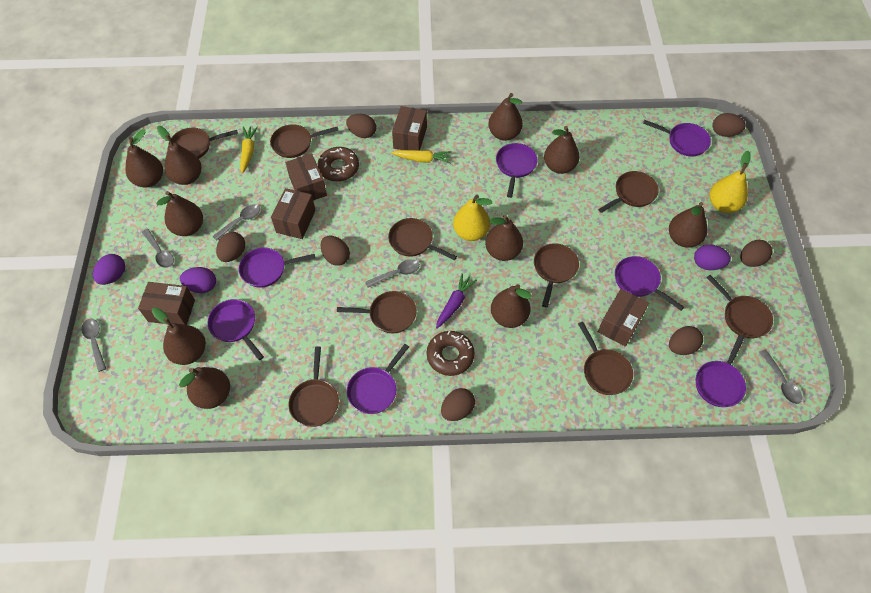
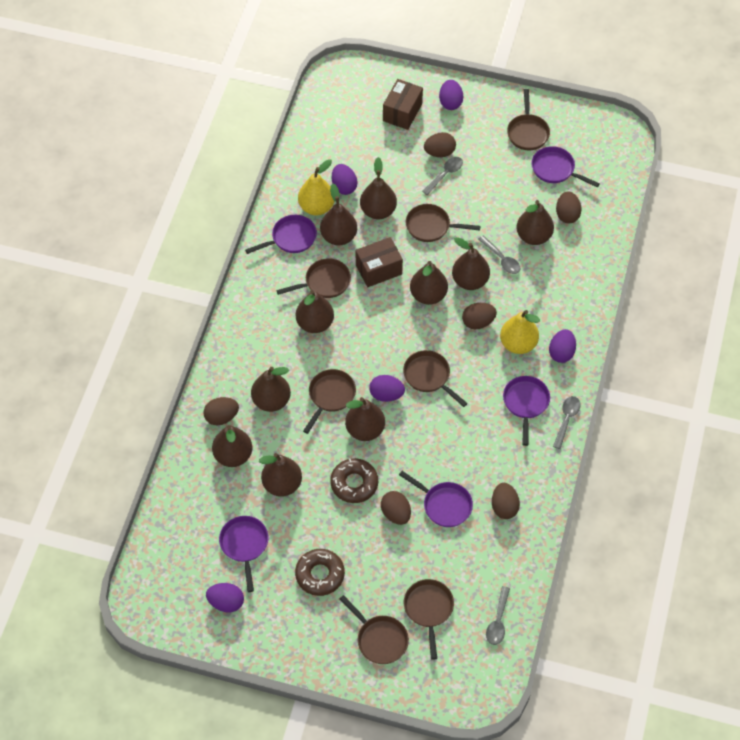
brown box: 5 -> 2
brown egg: 7 -> 6
brown pan: 9 -> 7
grey spoon: 5 -> 4
purple carrot: 1 -> 0
purple egg: 3 -> 5
purple pan: 7 -> 5
yellow carrot: 2 -> 0

